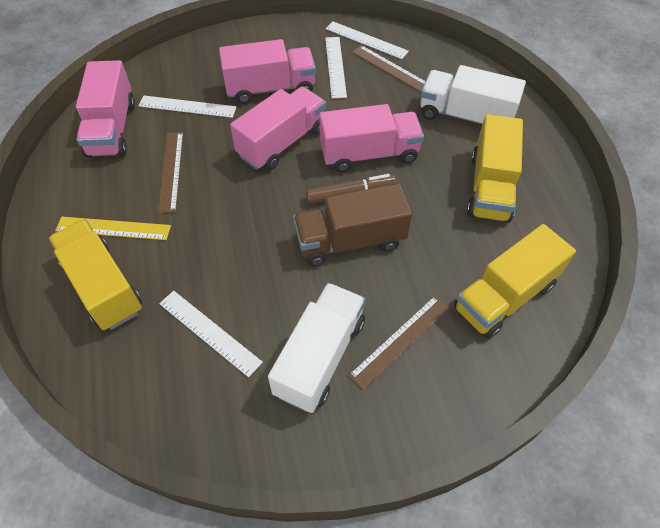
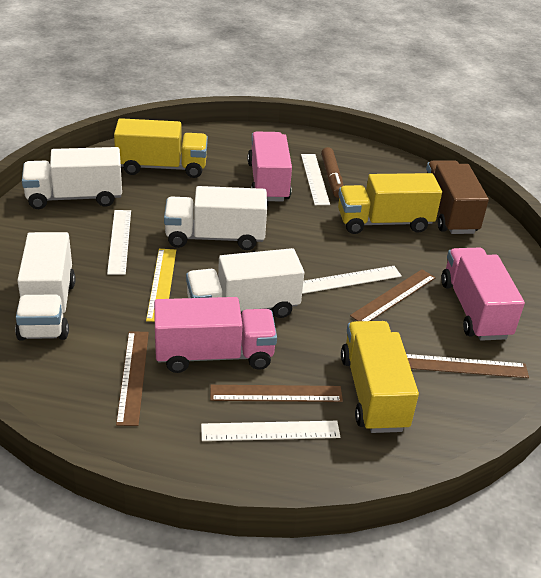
brown ruler: 3 -> 4
pink truck: 4 -> 3
white truck: 2 -> 4

